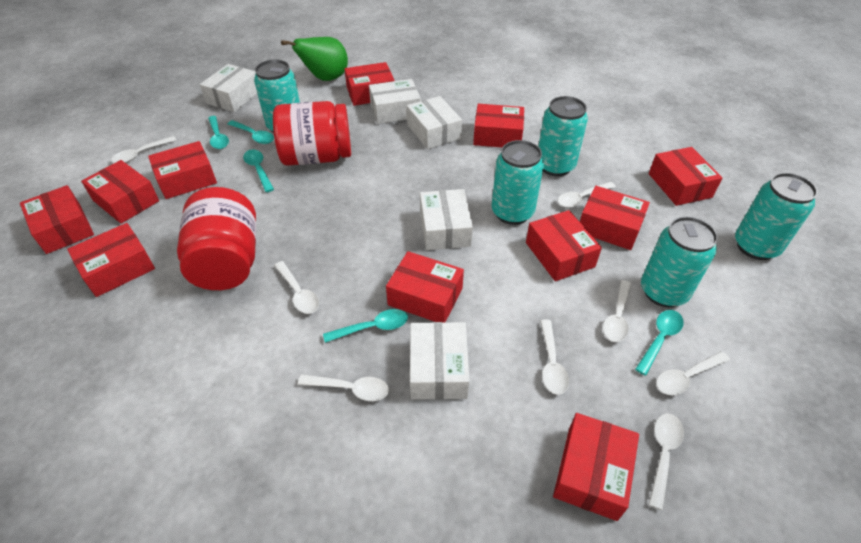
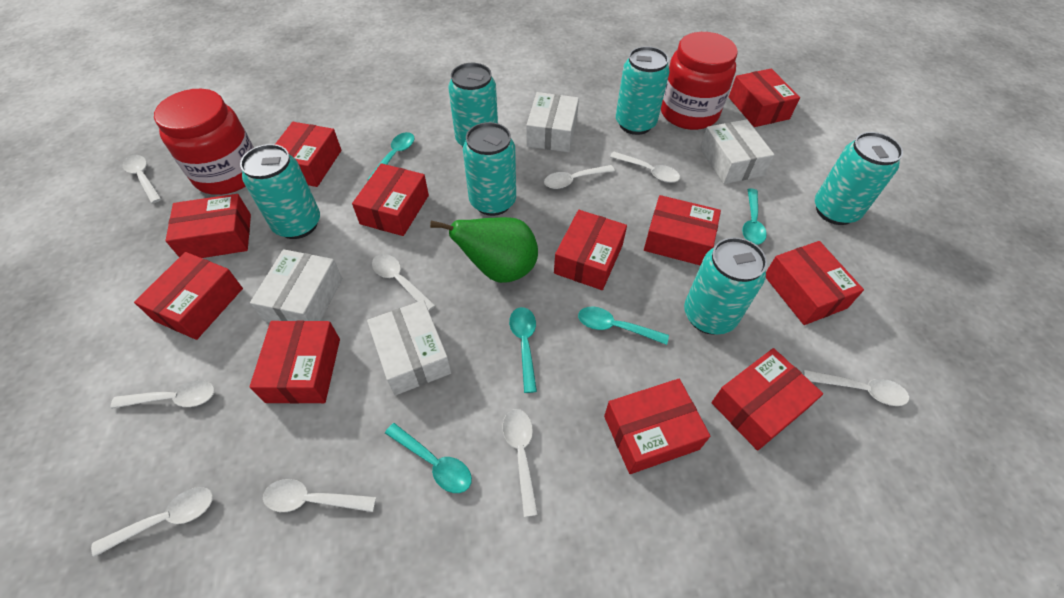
turquoise can: 5 -> 6
white box: 5 -> 4
white spoon: 8 -> 9

